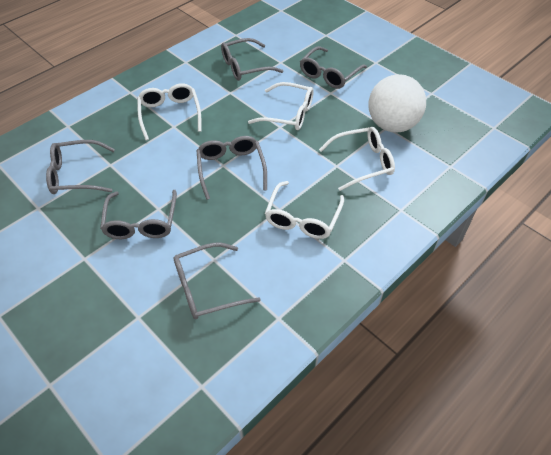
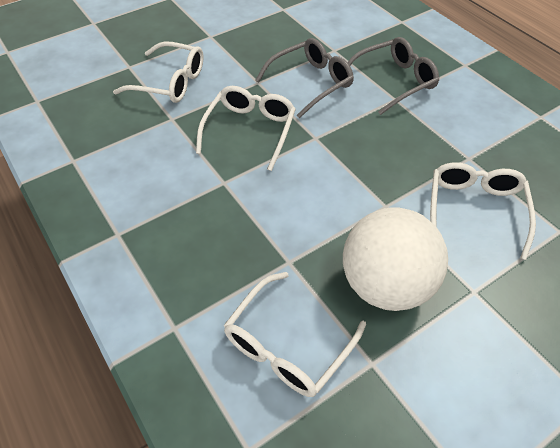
grey glasses: 6 -> 2

